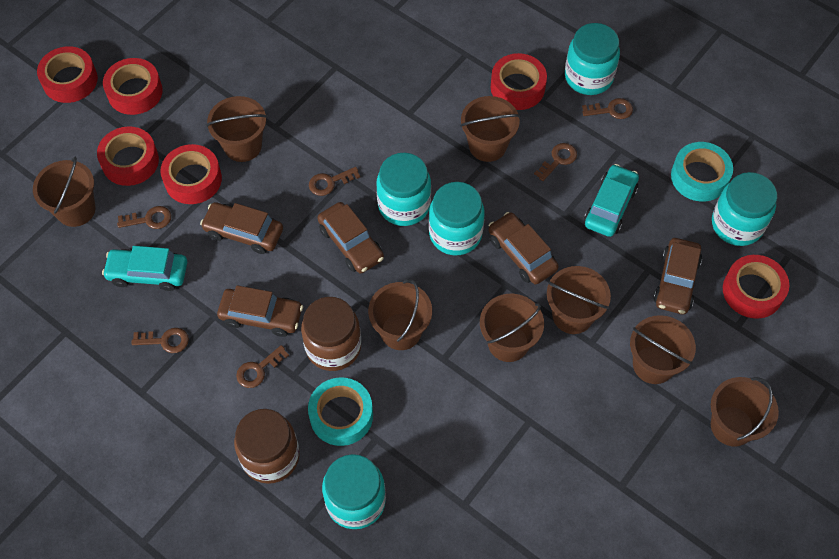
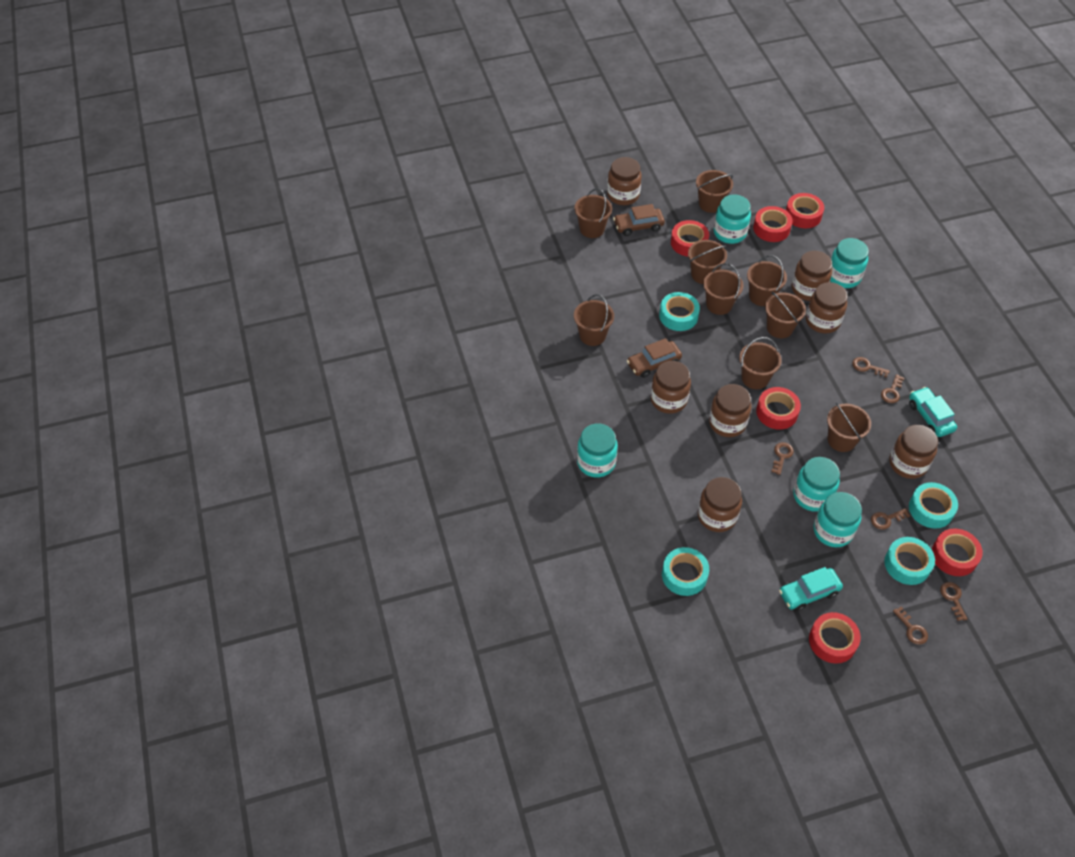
brown bucket: 8 -> 9
brown car: 5 -> 2
brown jar: 2 -> 7
turquoise tape: 2 -> 4

